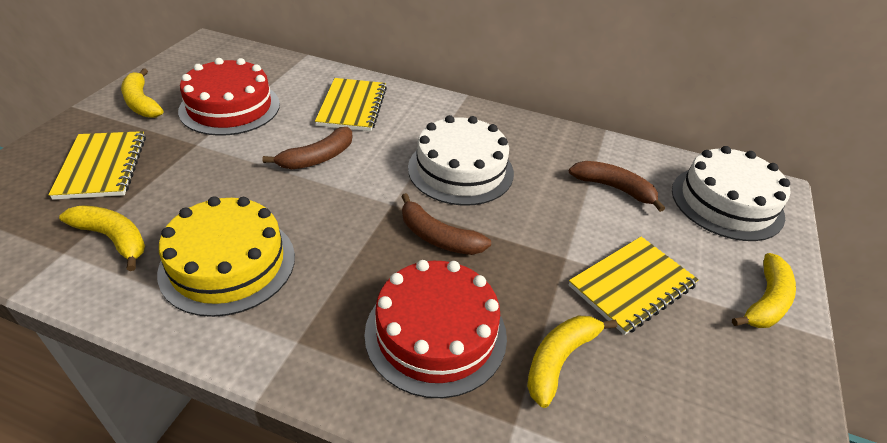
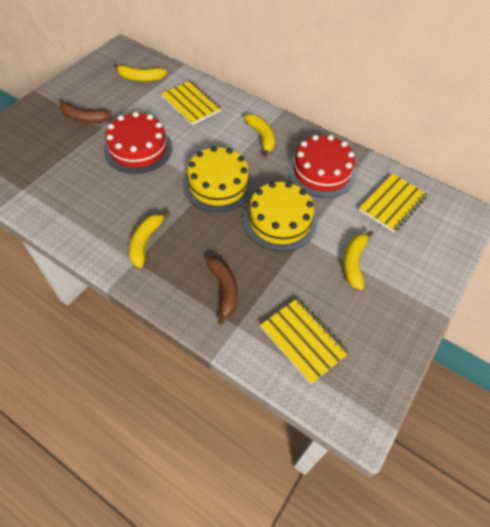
brown banana: 3 -> 2
white cake: 2 -> 0
yellow cake: 1 -> 2

